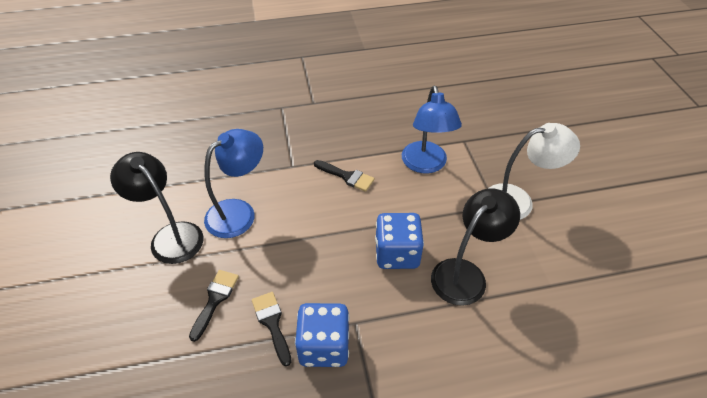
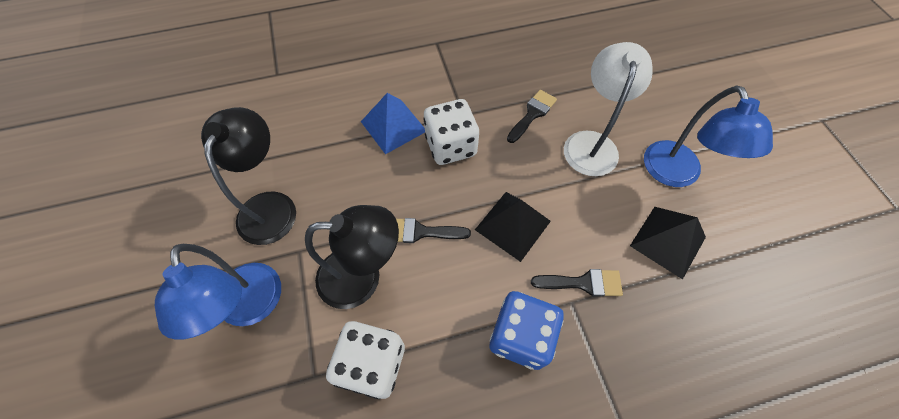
black pyramid: 0 -> 2
blue dice: 2 -> 1
blue pyramid: 0 -> 1
white dice: 0 -> 2

